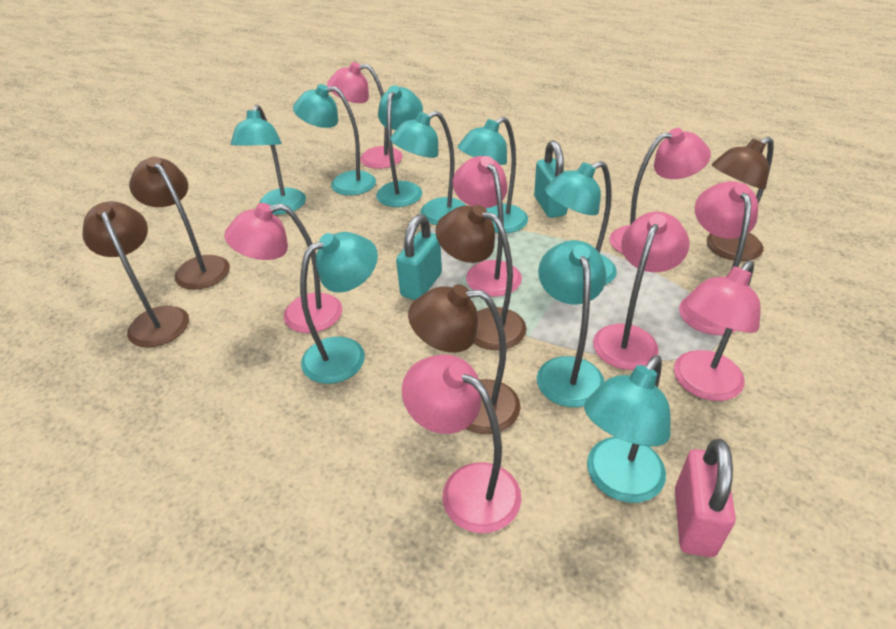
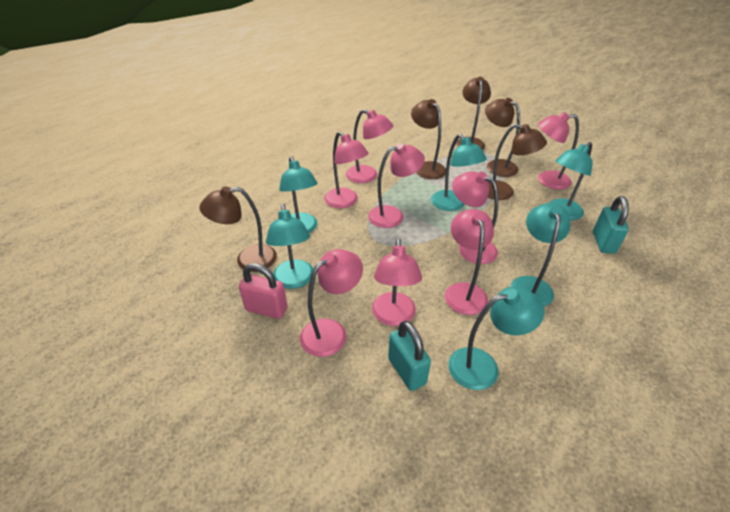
turquoise lamp: 9 -> 6

